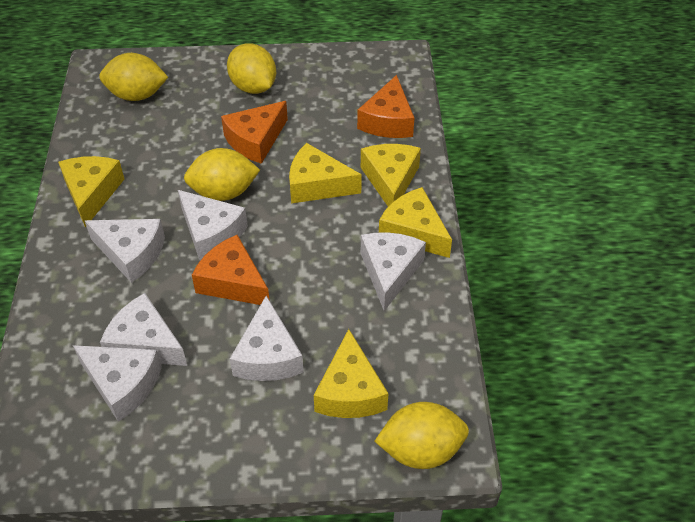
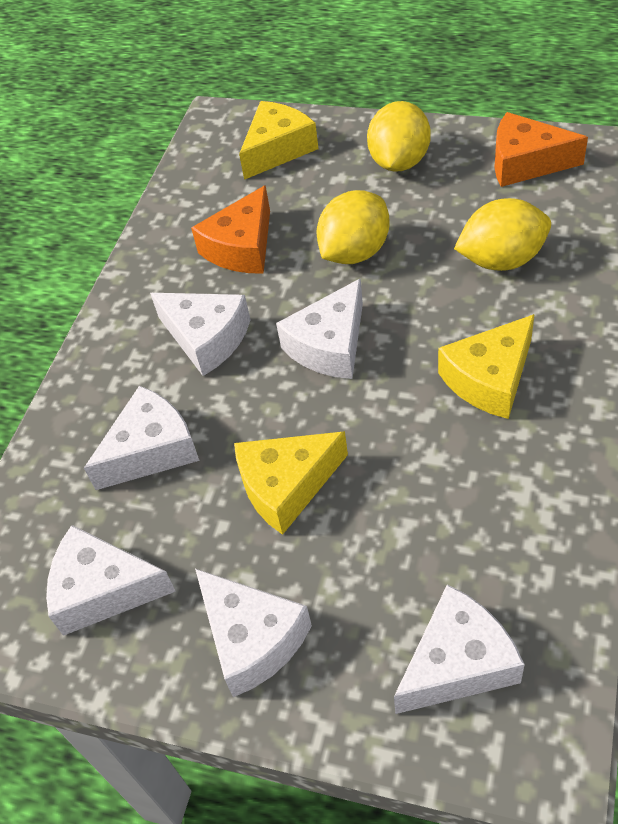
orange cheese: 3 -> 2
yellow cheese: 5 -> 3
yellow lemon: 4 -> 3

